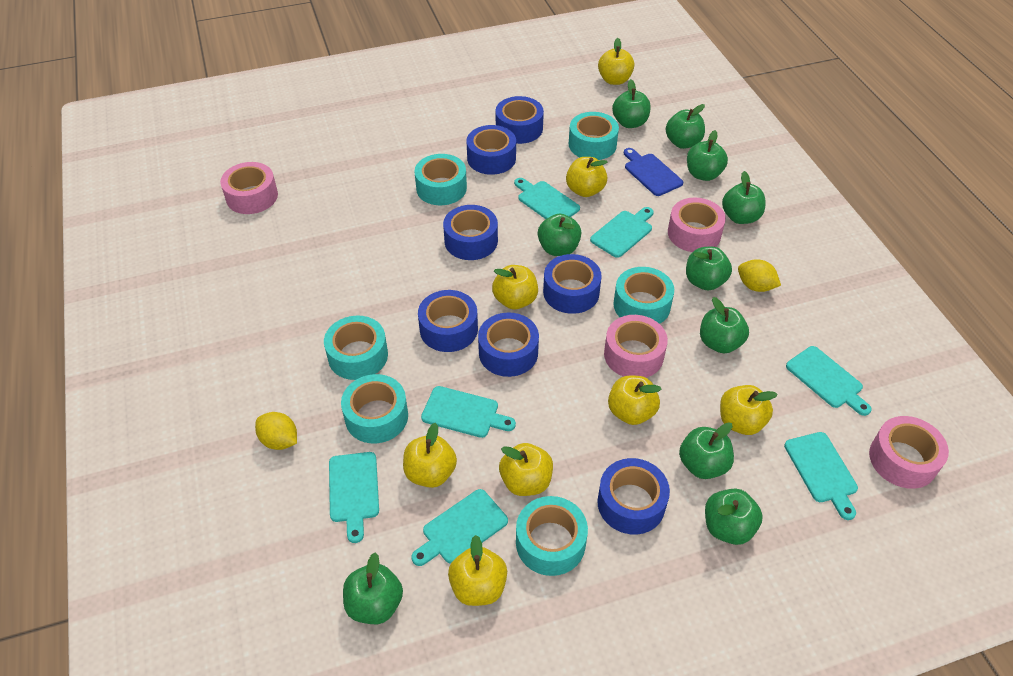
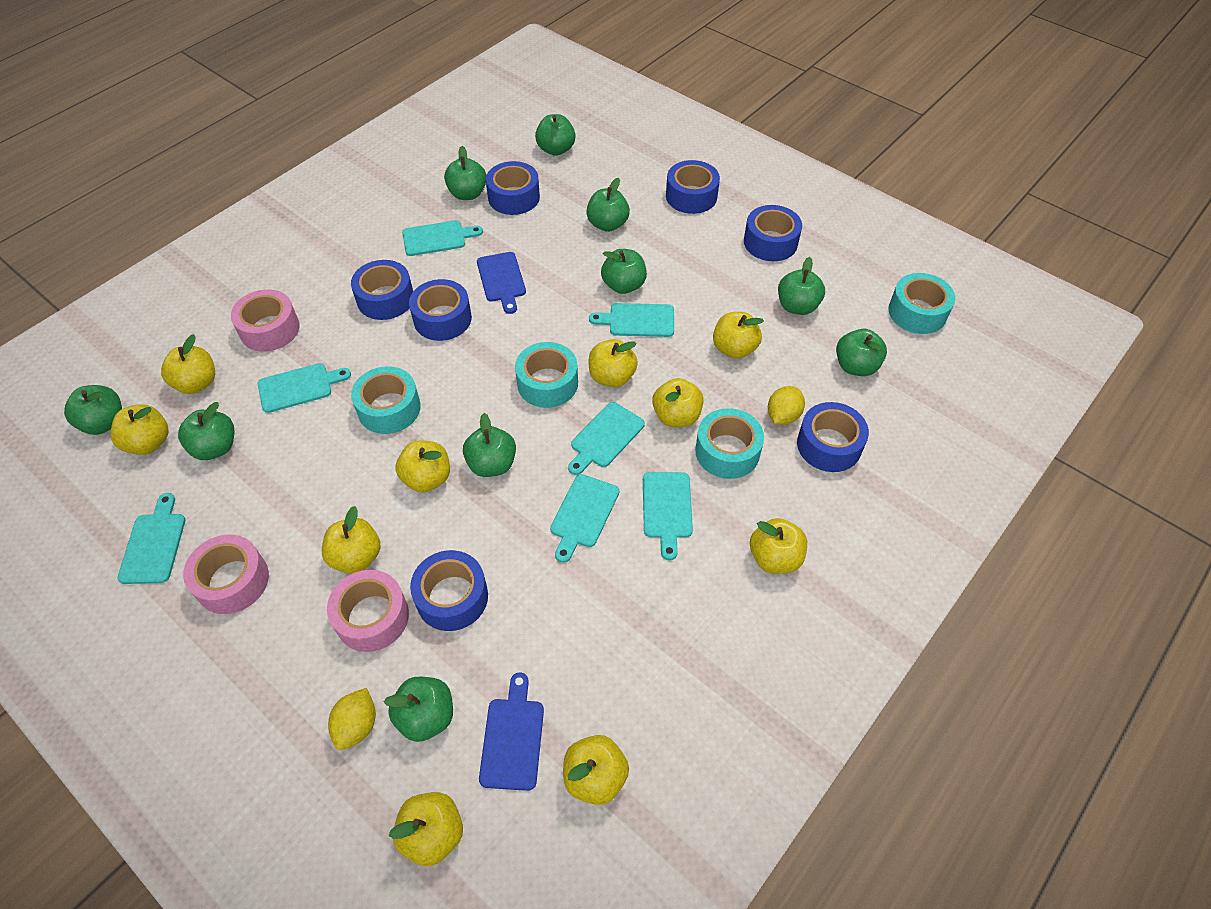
blue cutting board: 1 -> 2
pink tape: 4 -> 3
turquoise tape: 6 -> 4
yellow apple: 8 -> 10

